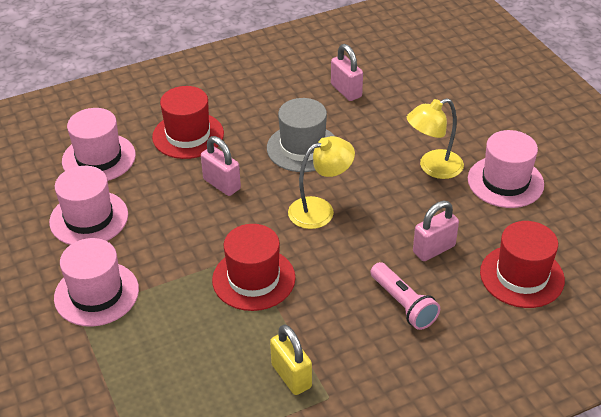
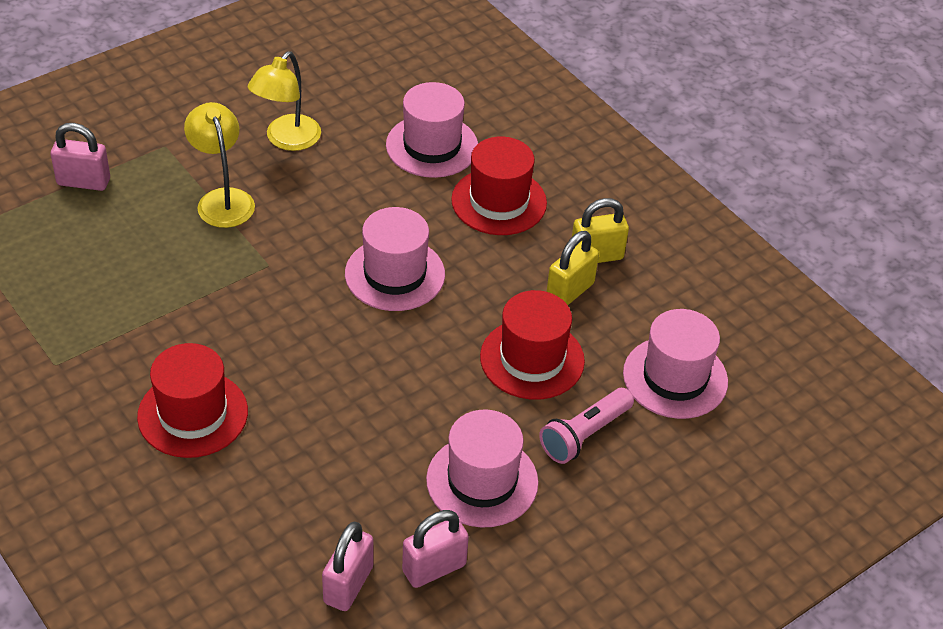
grey hat: 1 -> 0
yellow padlock: 1 -> 2

